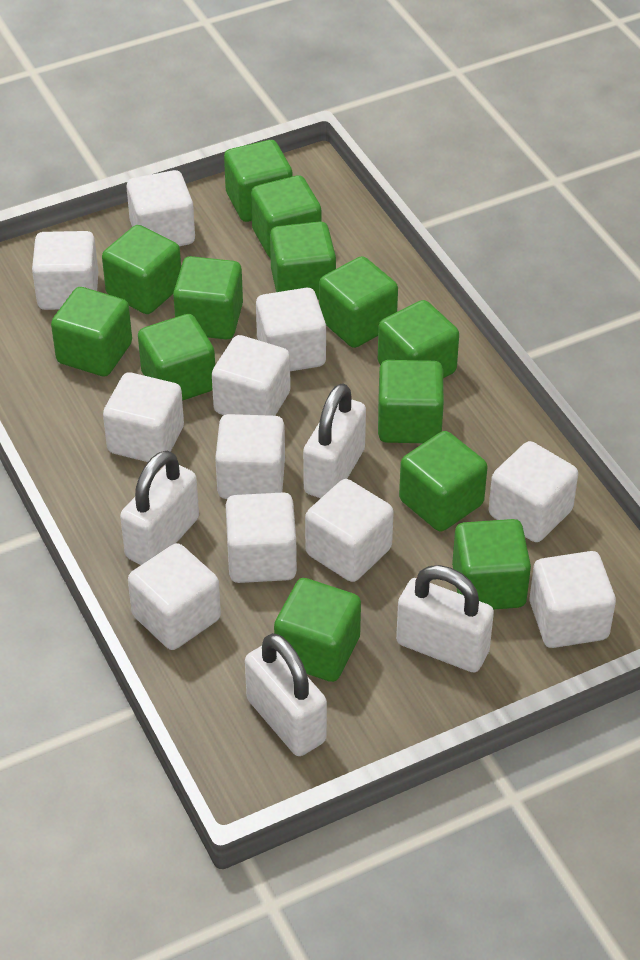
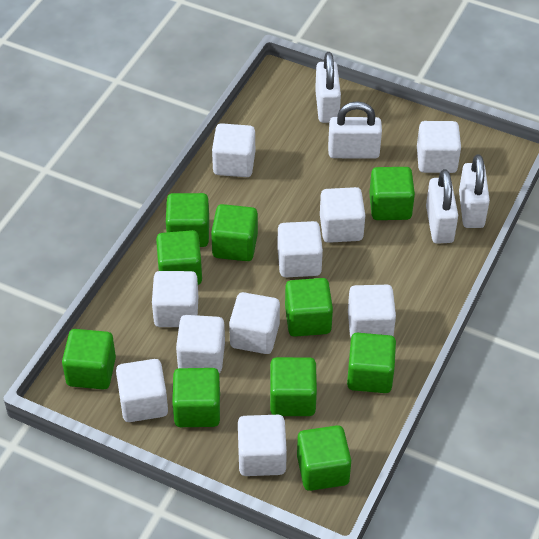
green cube: 13 -> 10
white cube: 11 -> 10

